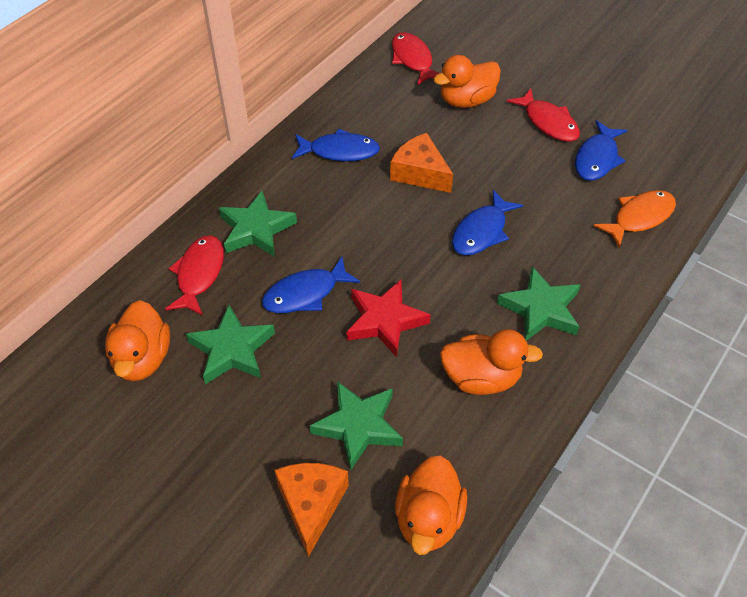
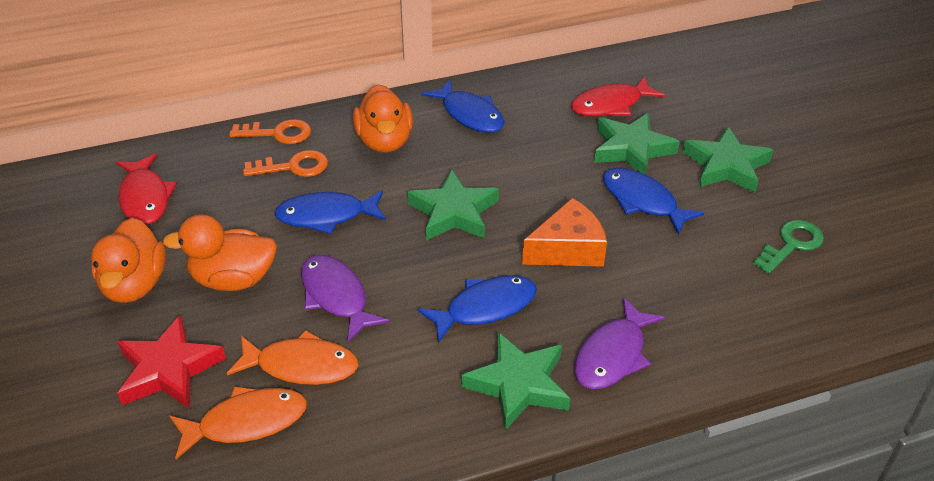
green key: 0 -> 1
orange cheese: 2 -> 1
orange duck: 4 -> 3
orange fish: 1 -> 2
orange key: 0 -> 2
purple fish: 0 -> 2
red fish: 3 -> 2

